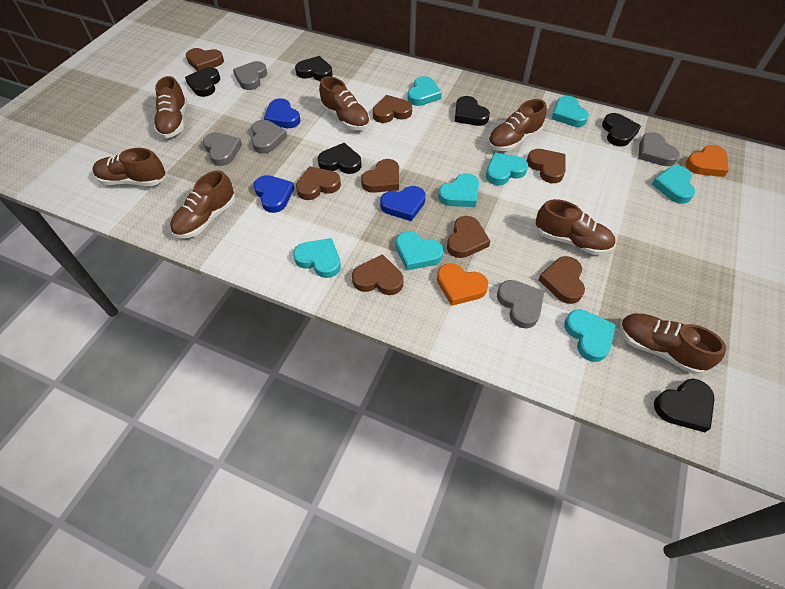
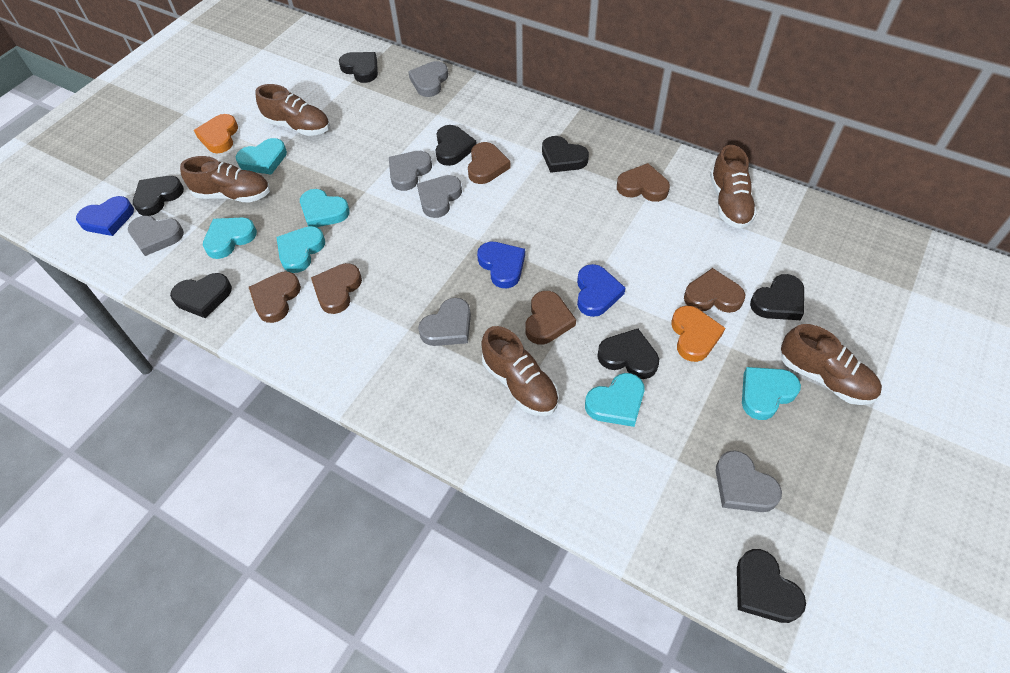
black heart: 6 -> 8
brown heart: 8 -> 6
brown shoe: 7 -> 5
grey heart: 5 -> 6
turquoise heart: 8 -> 6

